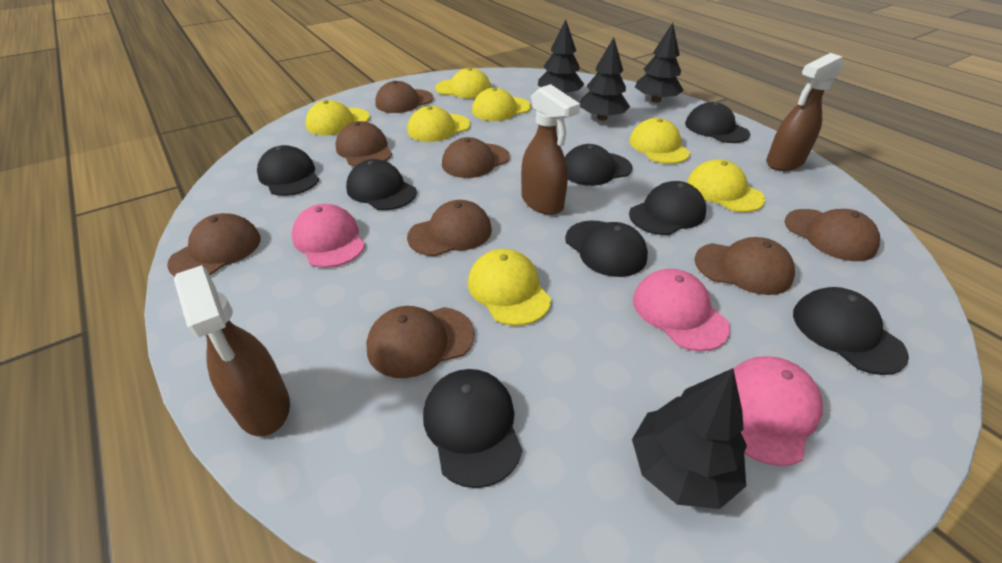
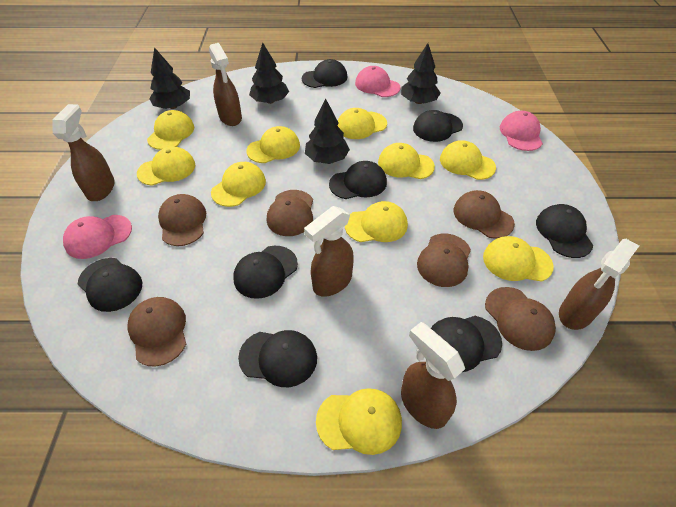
brown cap: 8 -> 6
brown spray bottle: 3 -> 5
yellow cap: 7 -> 10

